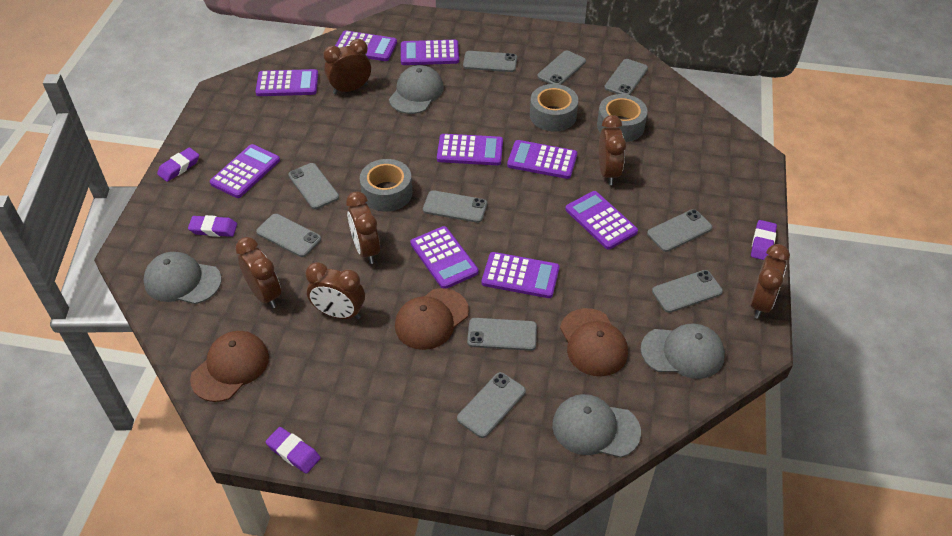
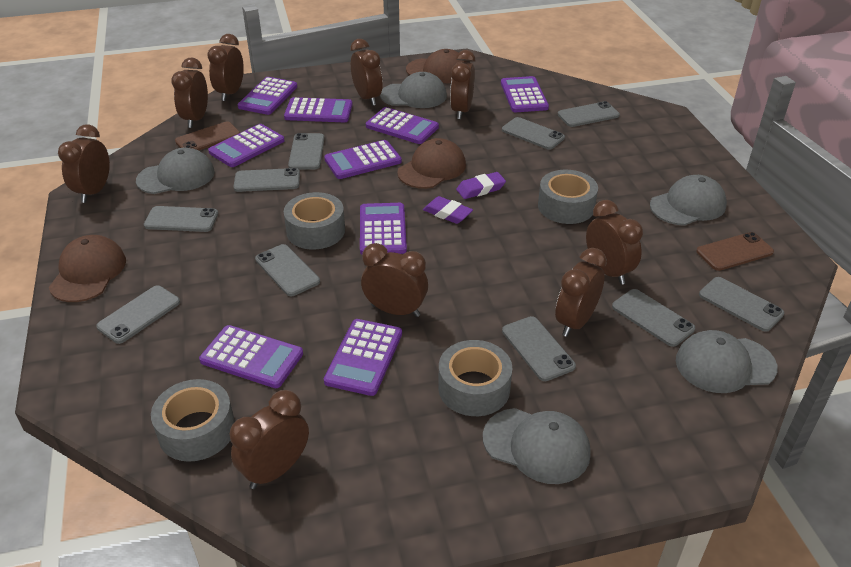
brown clock: 6 -> 9
brown phone: 0 -> 2
grey cap: 4 -> 5
grey tape: 3 -> 4
purple eraser: 4 -> 2

